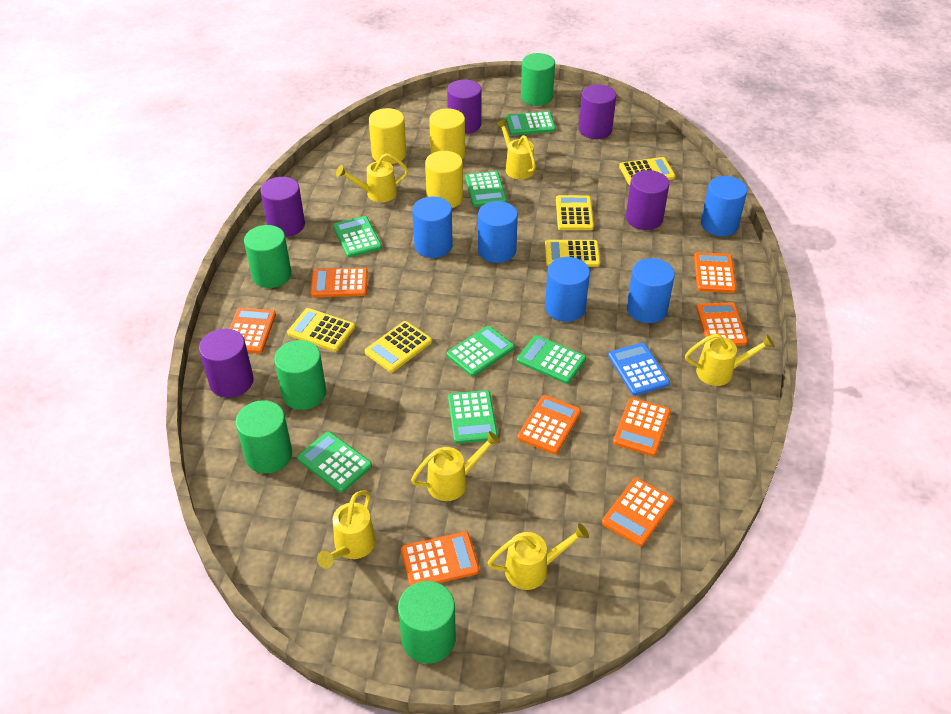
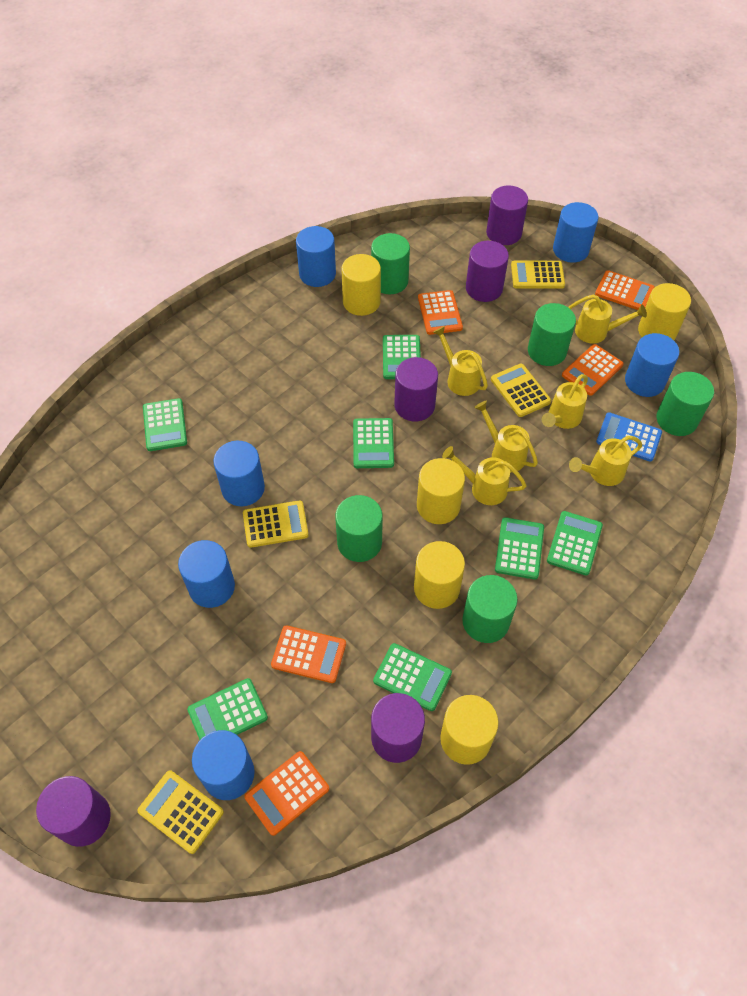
blue cylinder: 5 -> 6
orange calculator: 8 -> 5
yellow calculator: 5 -> 4
yellow cylinder: 3 -> 5

